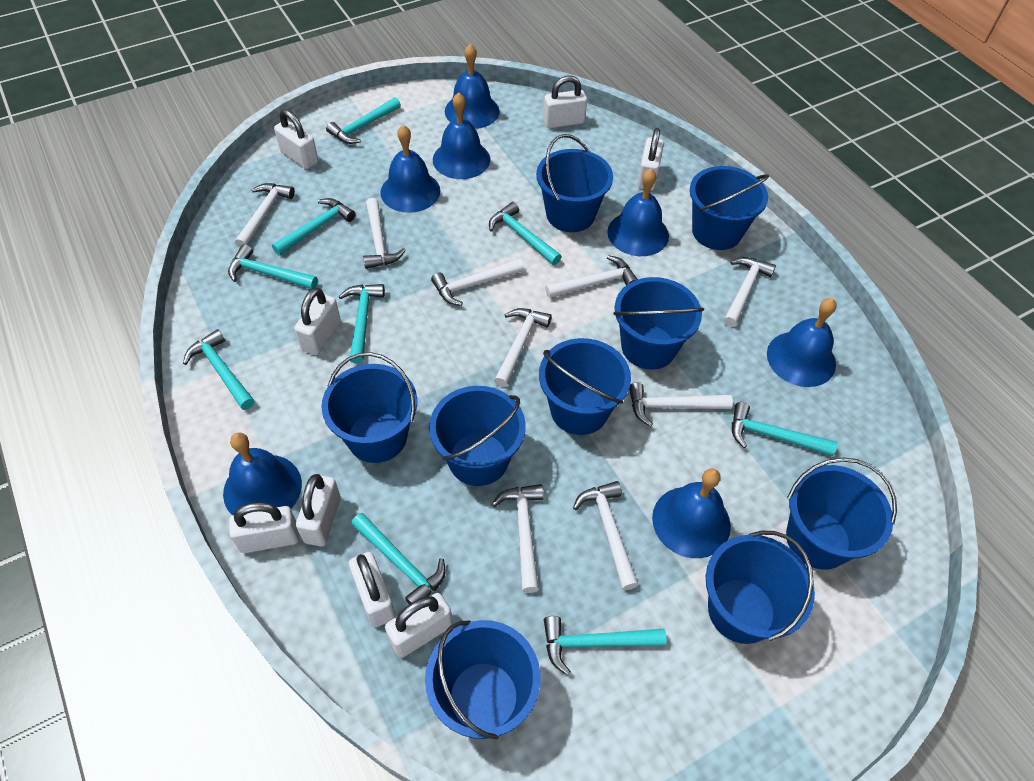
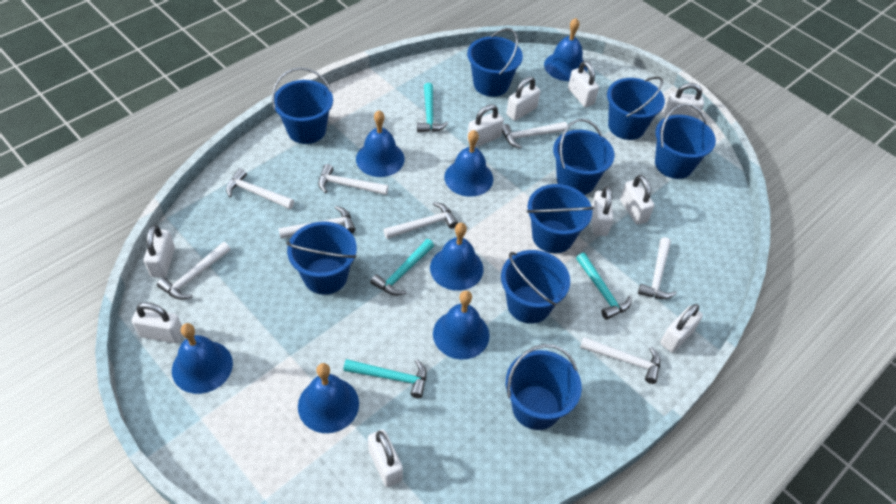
turquoise hammer: 9 -> 4
white hammer: 9 -> 8
white padlock: 8 -> 10

